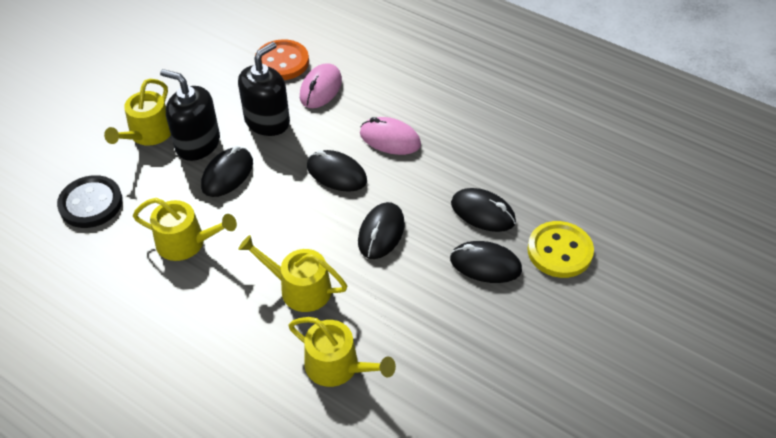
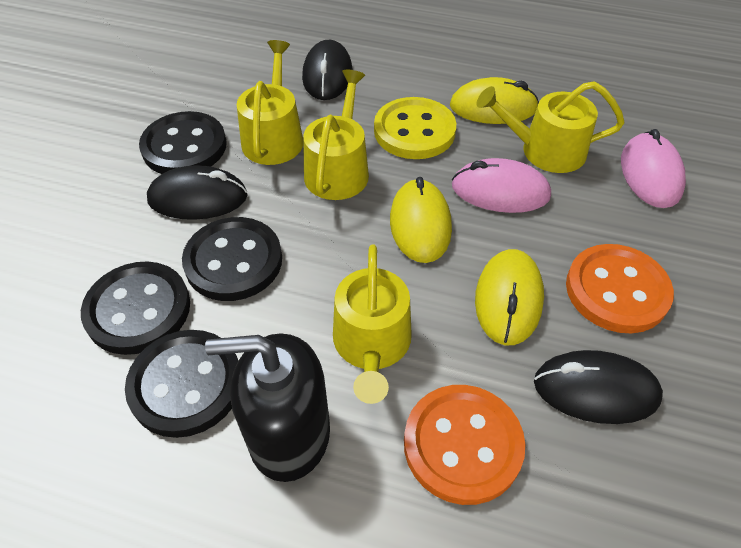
black button: 1 -> 4
black mouse: 5 -> 3
black soap dispenser: 2 -> 1
orange button: 1 -> 2
yellow mouse: 0 -> 3

